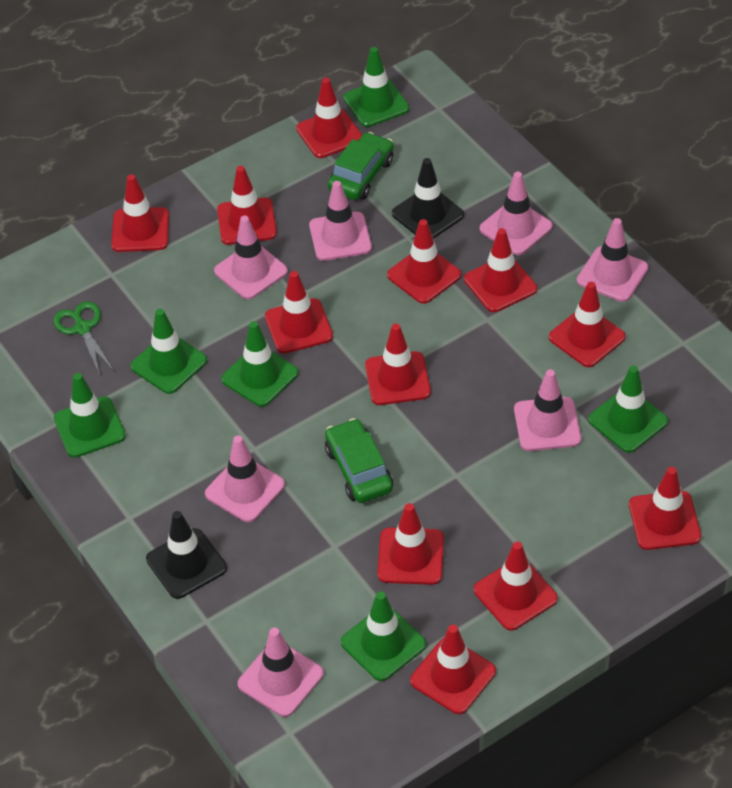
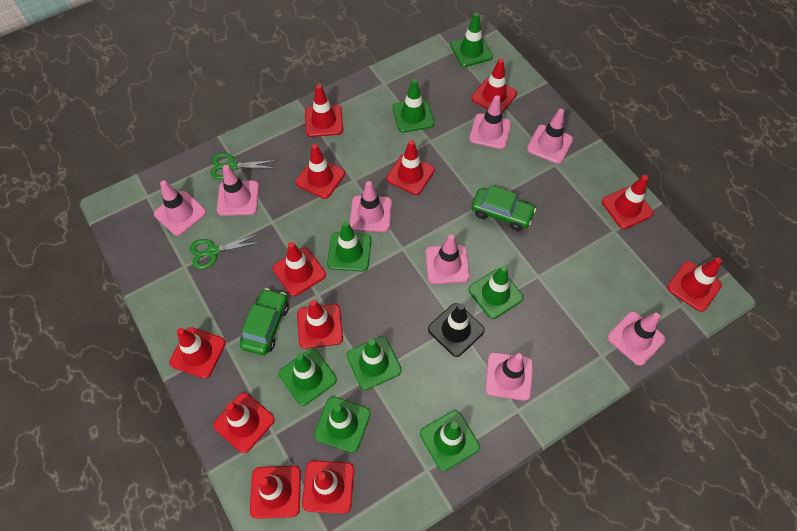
black traffic cone: 2 -> 1
green scissors: 1 -> 2
green traffic cone: 6 -> 8
pink traffic cone: 7 -> 8

